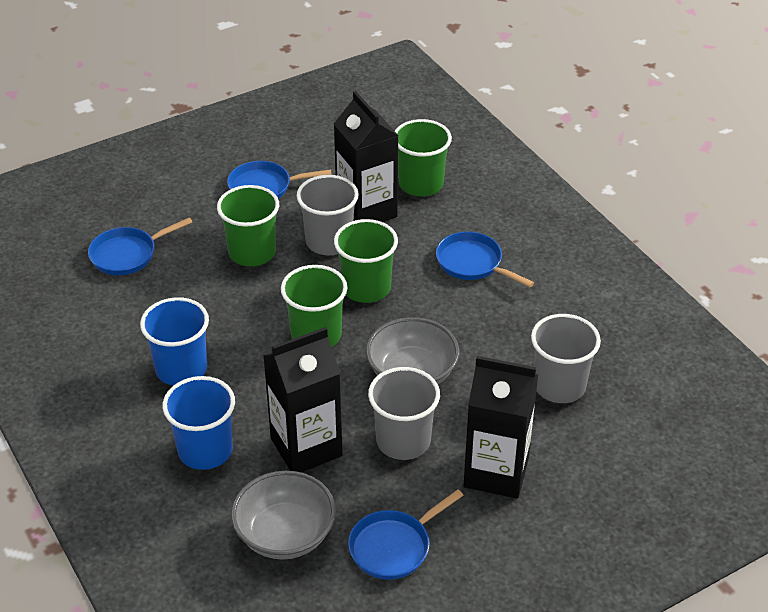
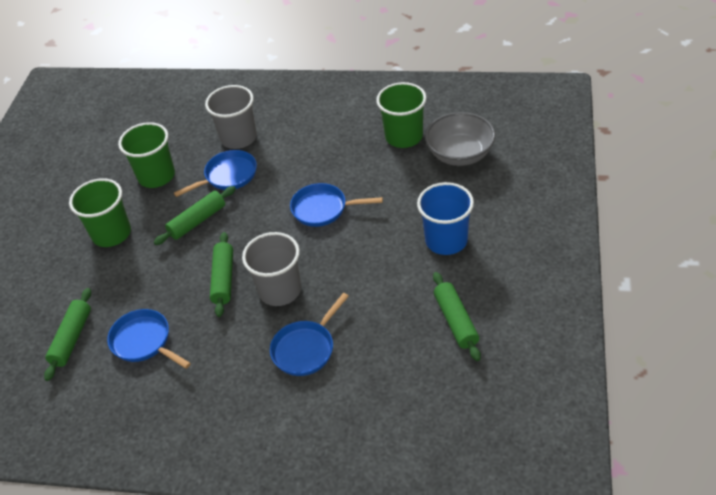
black carton: 3 -> 0
blue cup: 2 -> 1
green cup: 4 -> 3
green rolling pin: 0 -> 4
grey bowl: 2 -> 1
grey cup: 3 -> 2

